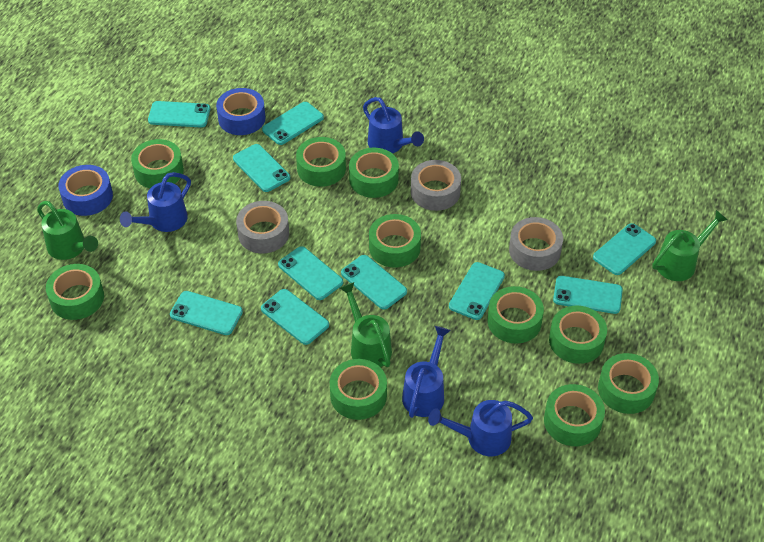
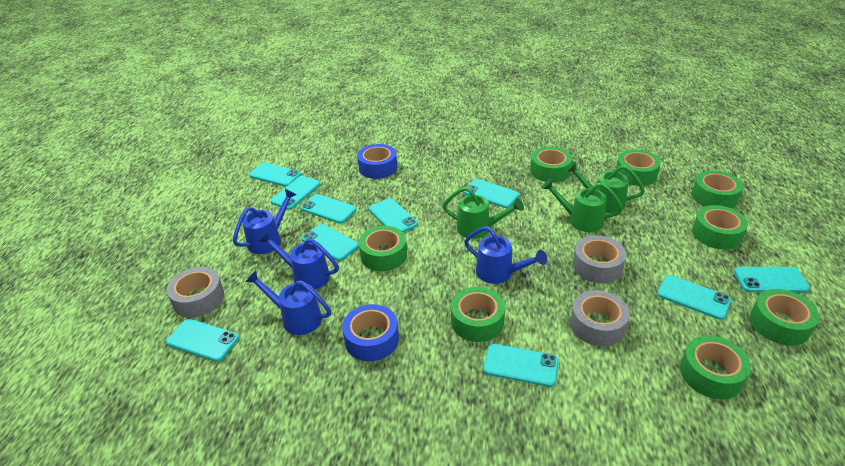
green tape: 10 -> 8

